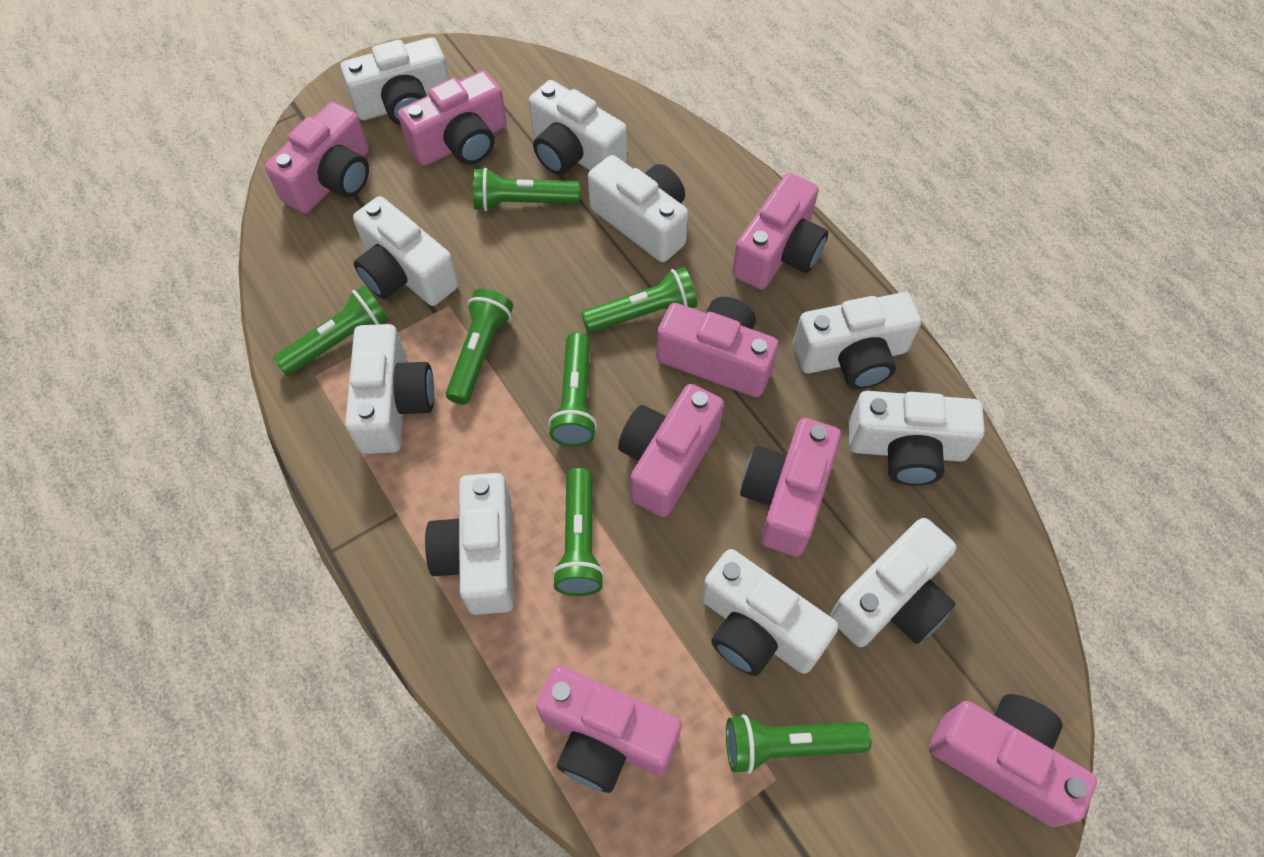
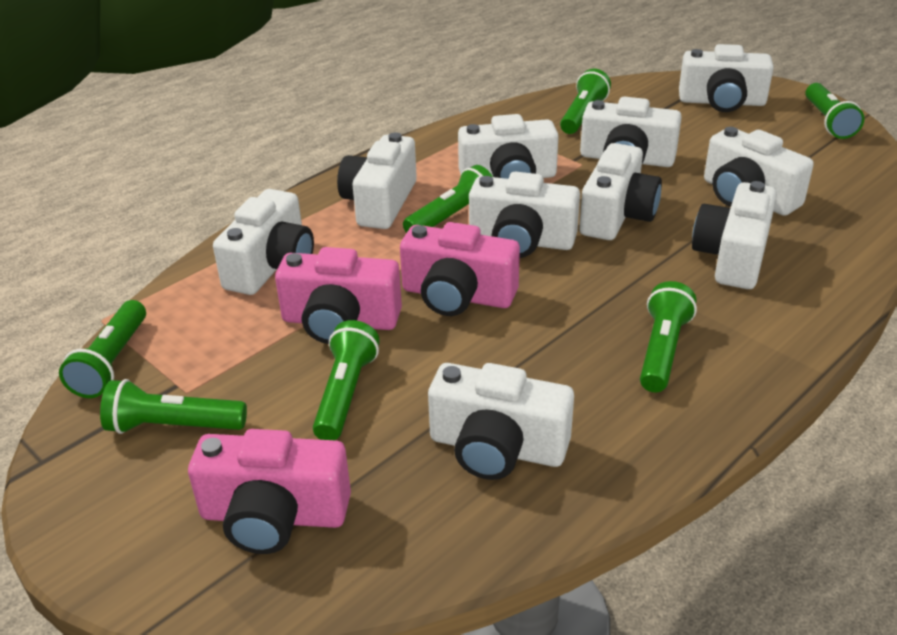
pink camera: 8 -> 3

